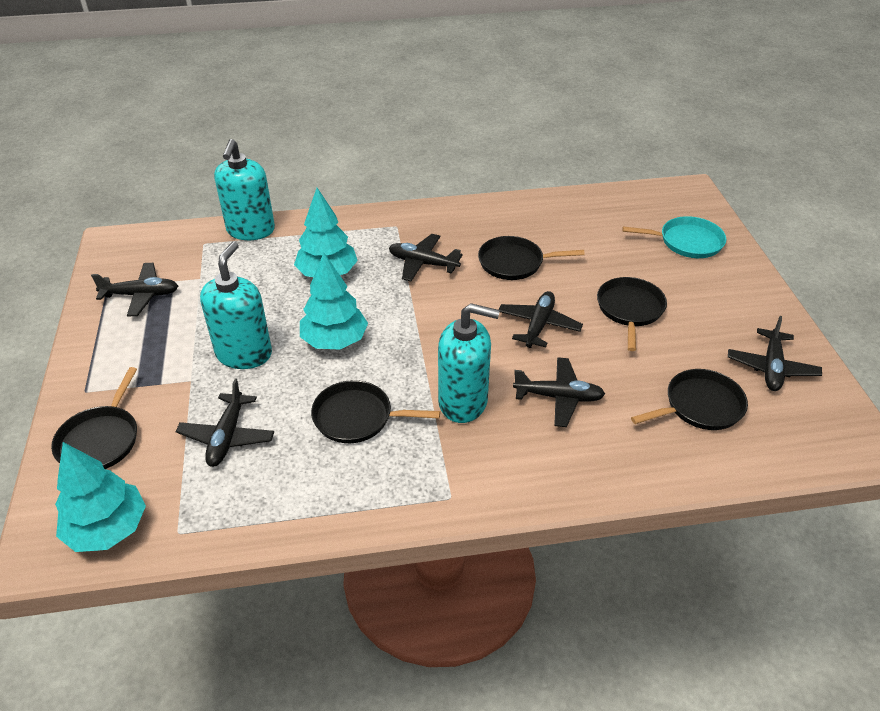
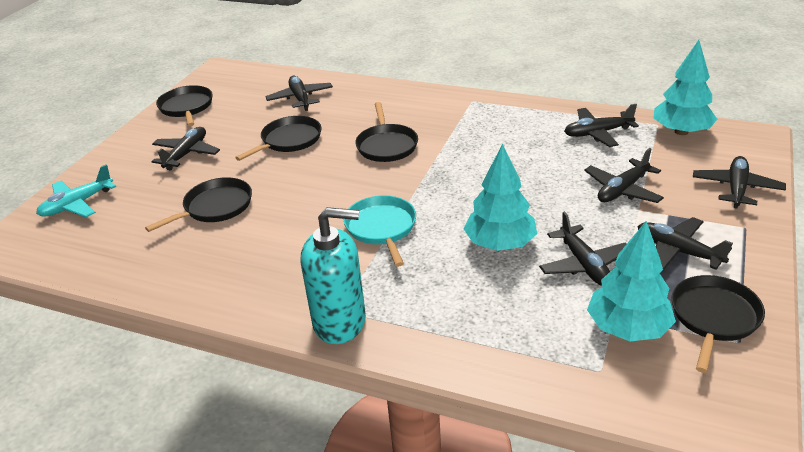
black plane: 6 -> 7
turquoise plane: 0 -> 1
turquoise soap dispenser: 3 -> 1

